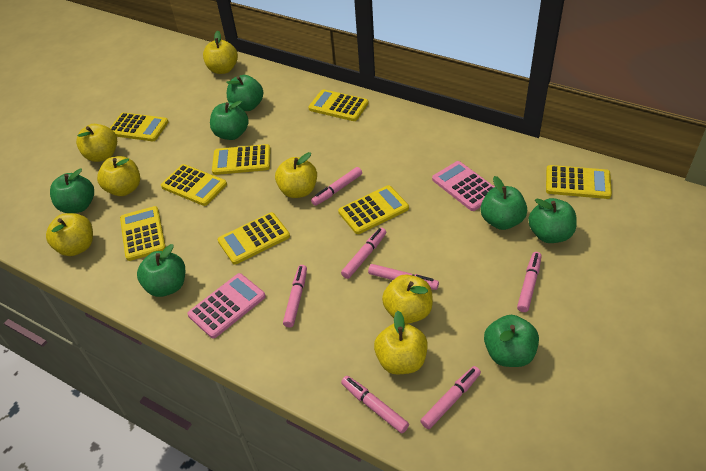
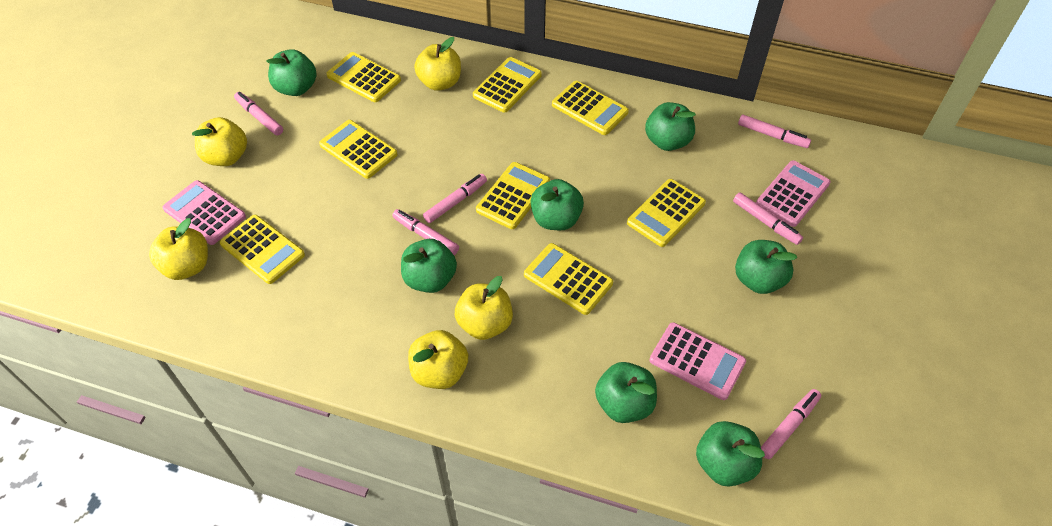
pink calculator: 2 -> 3
pink marker: 7 -> 6
yellow apple: 7 -> 5

